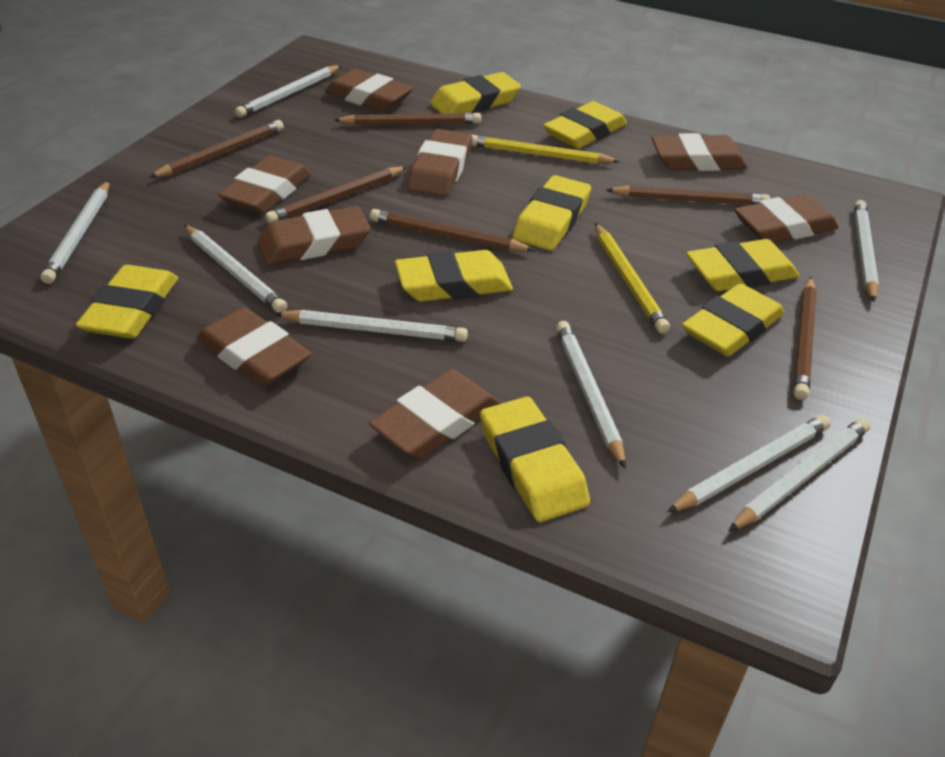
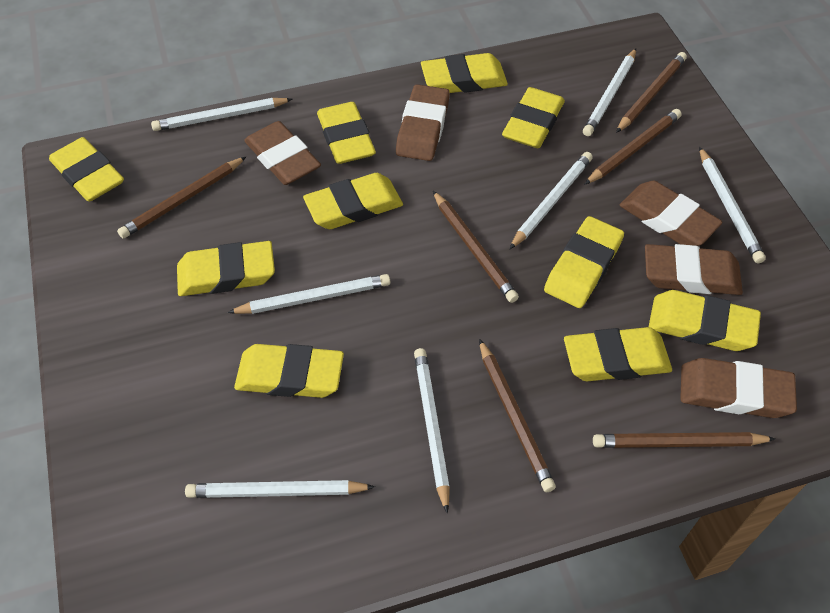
brown eraser: 8 -> 5
white pencil: 8 -> 7
yellow eraser: 8 -> 10
yellow pencil: 2 -> 0

